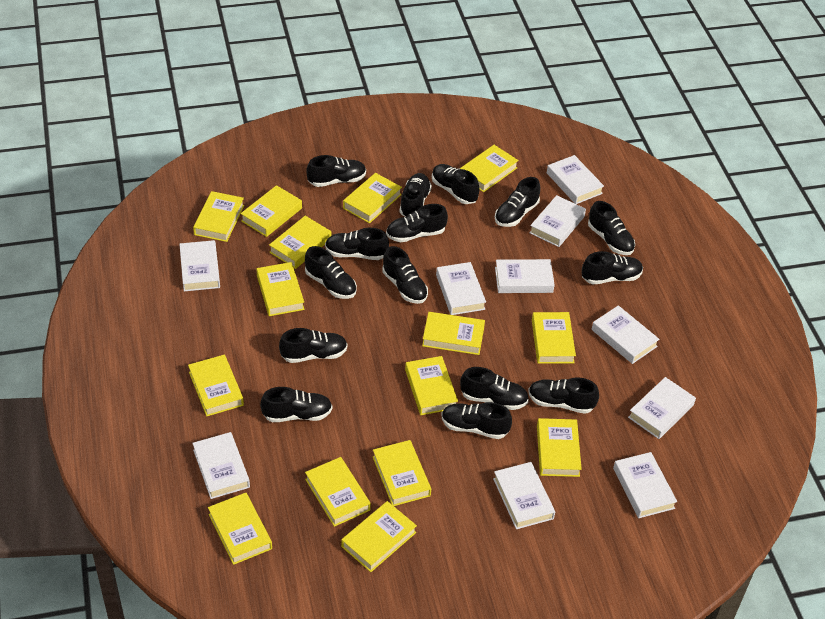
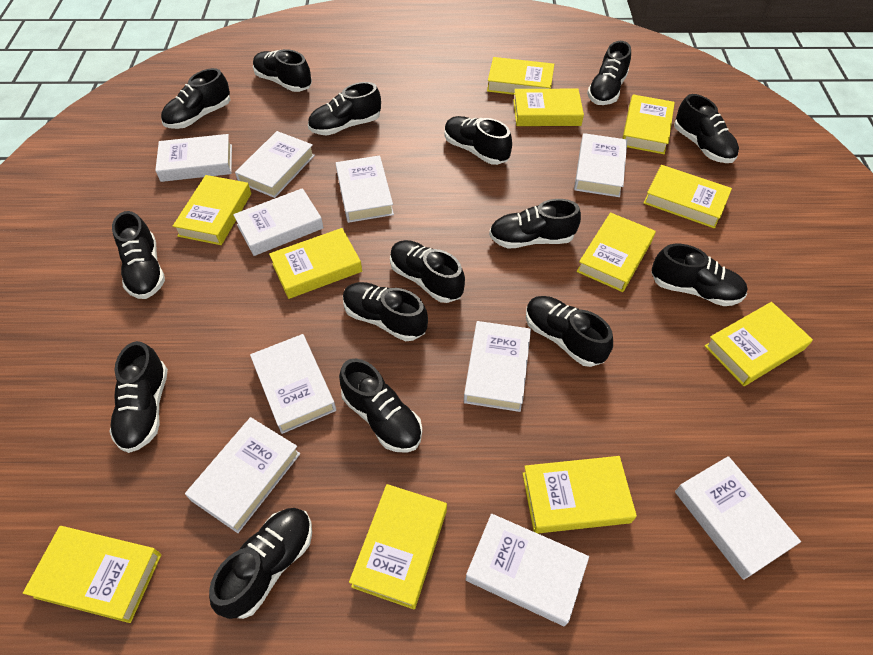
yellow book: 15 -> 11

